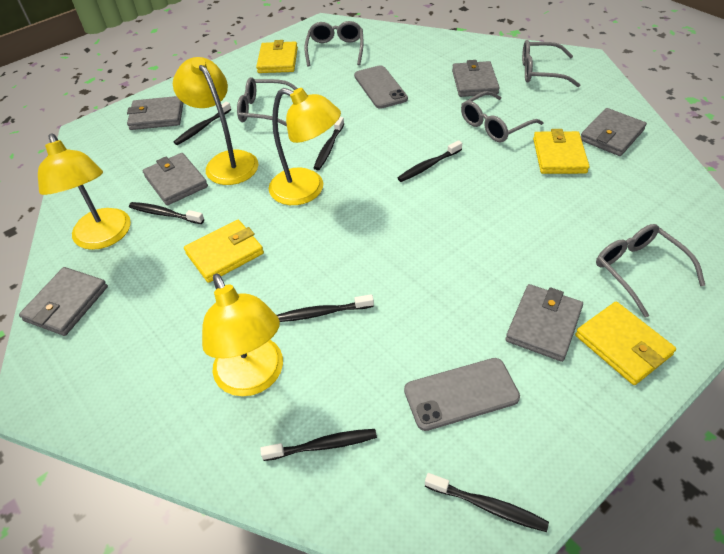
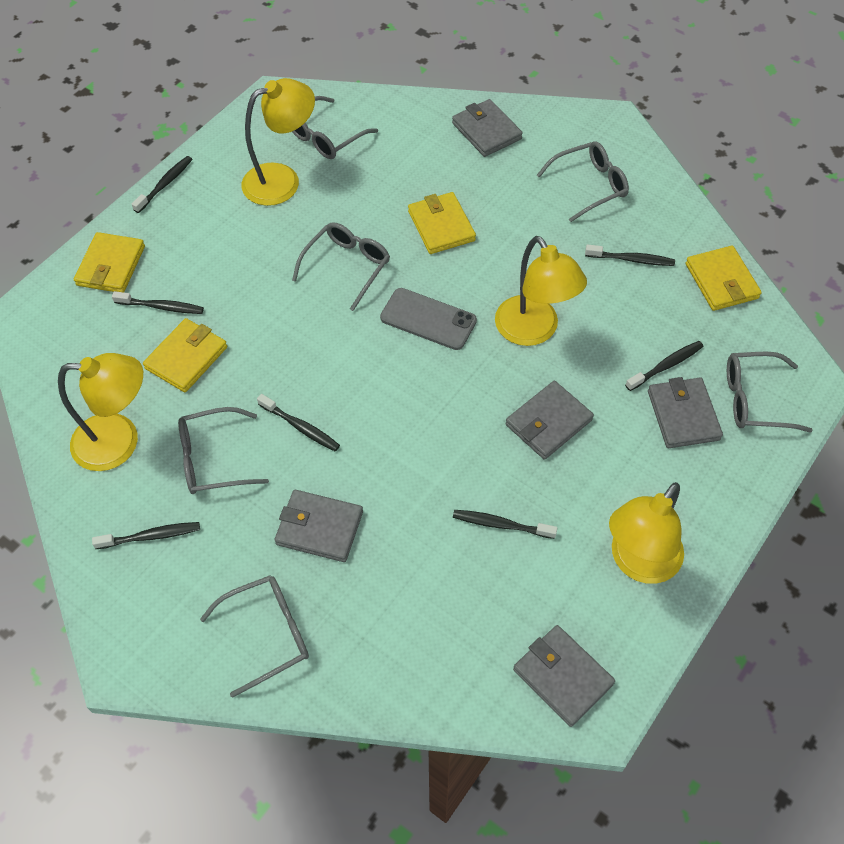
grey glasses: 5 -> 6
grey phone: 2 -> 1
grey wallet: 6 -> 5

